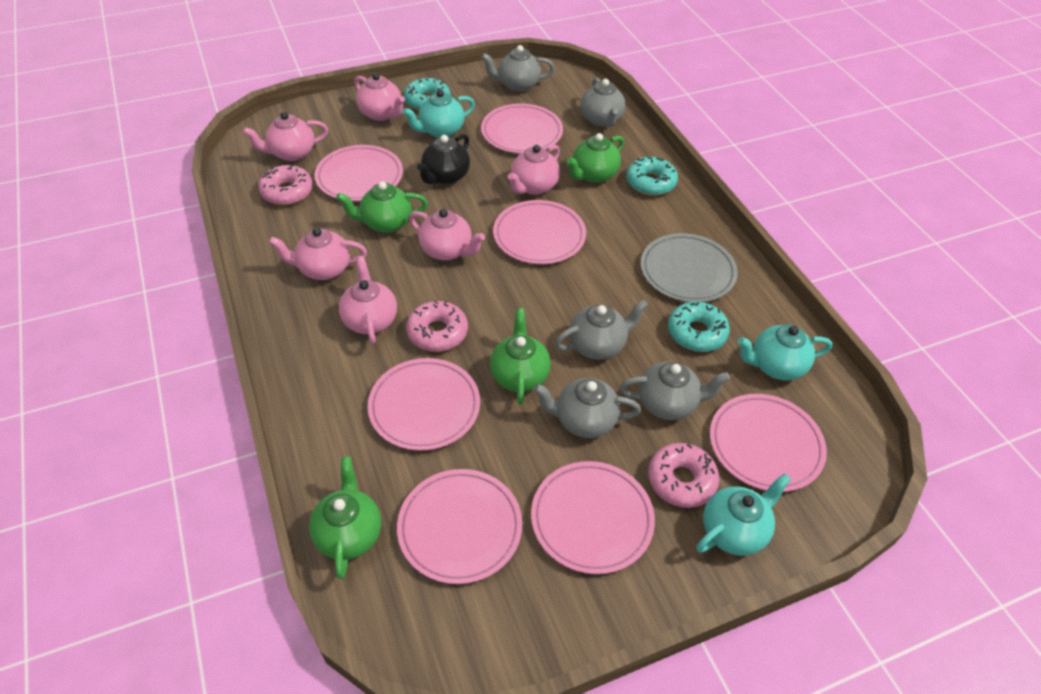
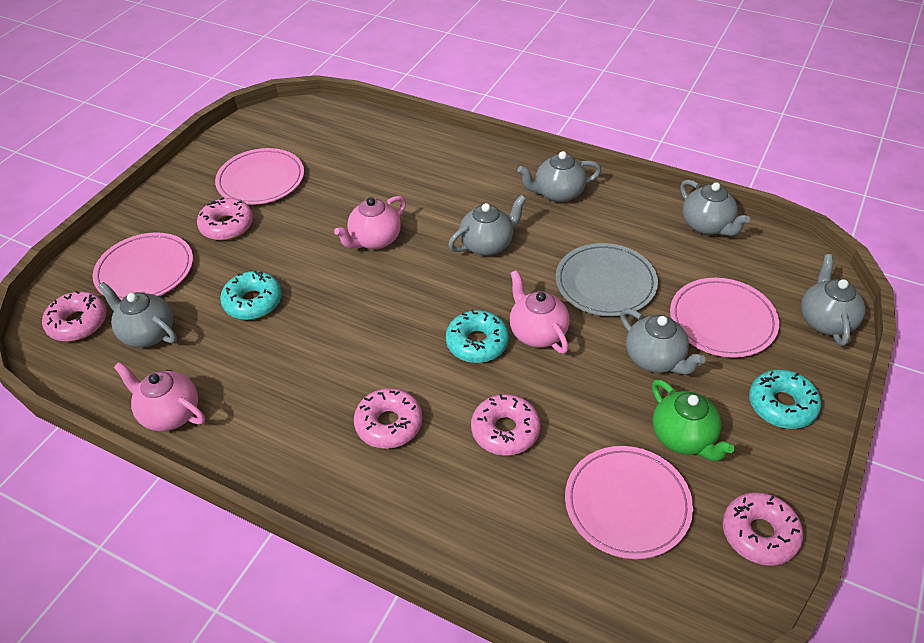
black teapot: 1 -> 0
green teapot: 4 -> 1
grey teapot: 5 -> 6
pink donut: 3 -> 5
pink plate: 7 -> 4
pink teapot: 6 -> 3
turquoise teapot: 3 -> 0

